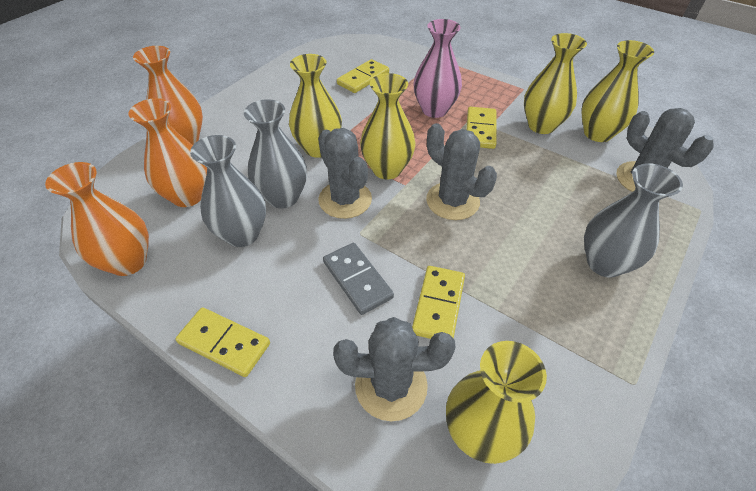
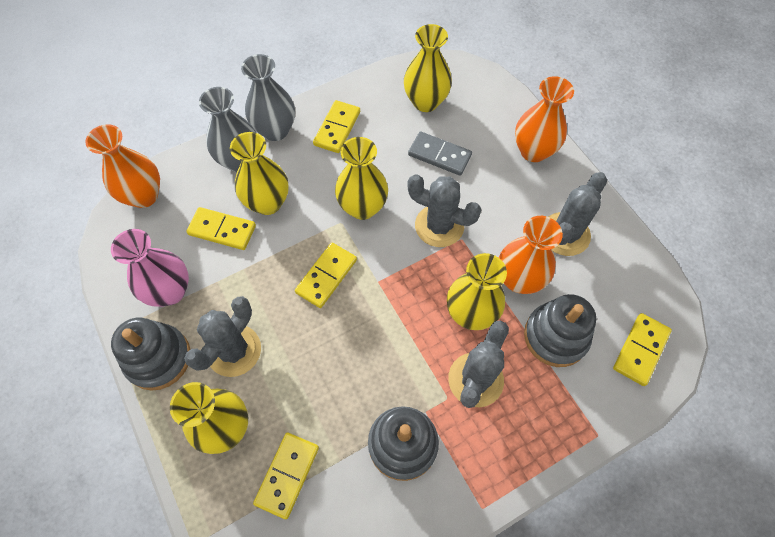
grey stacking toy: 0 -> 3
grey vase: 3 -> 2
yellow domino: 4 -> 5

